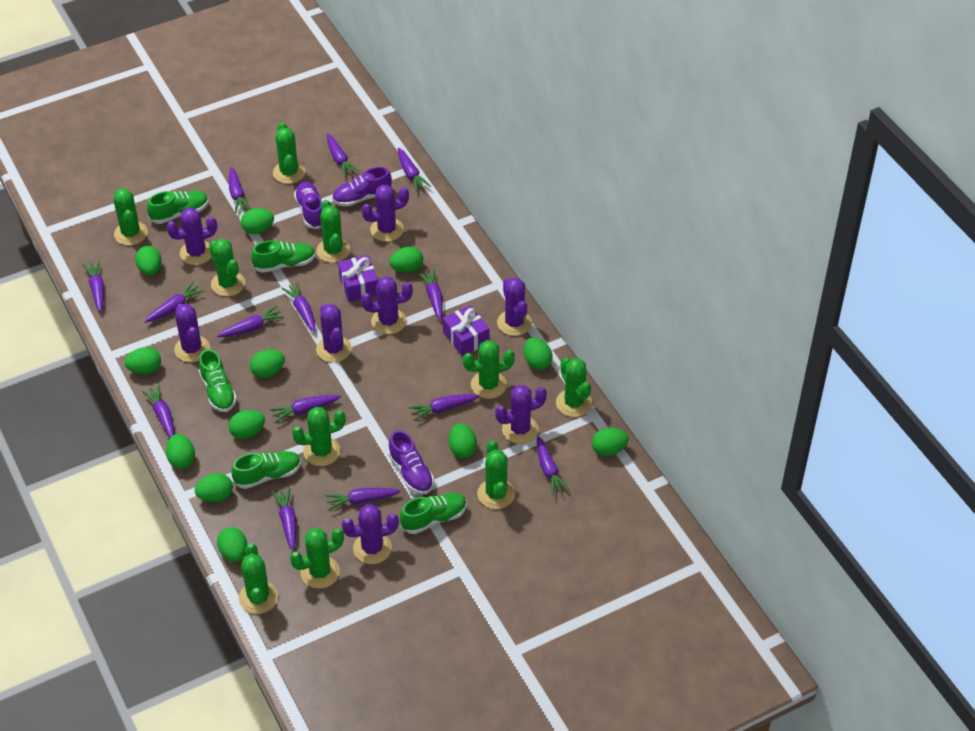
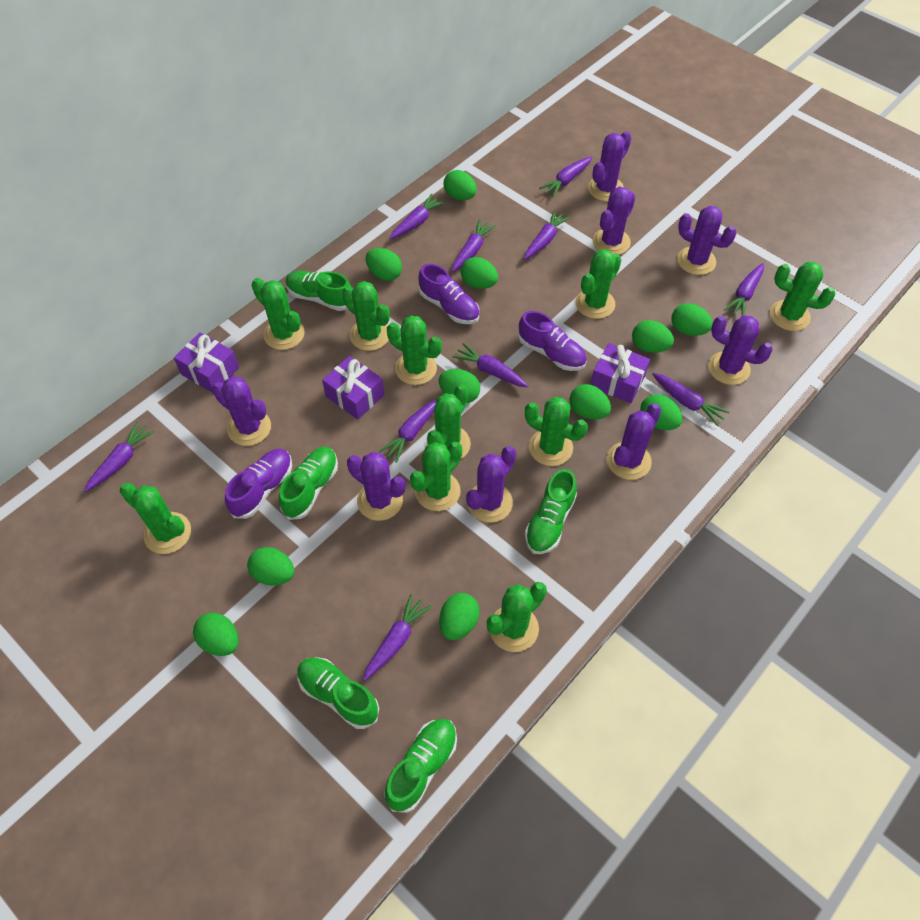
green egg: 12 -> 11
purple carrot: 14 -> 10
purple gift: 2 -> 3

